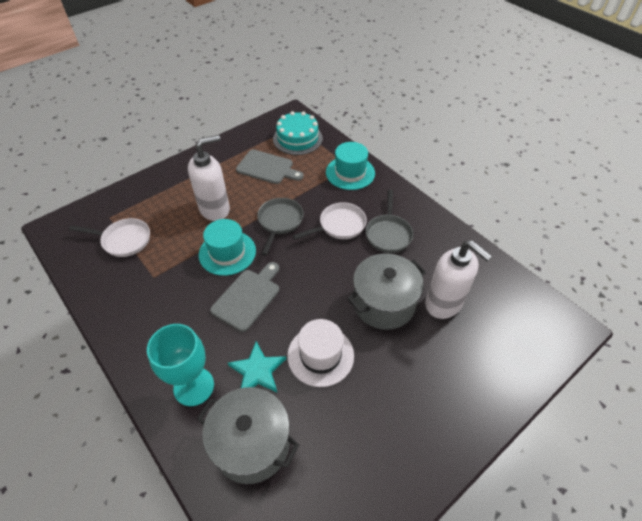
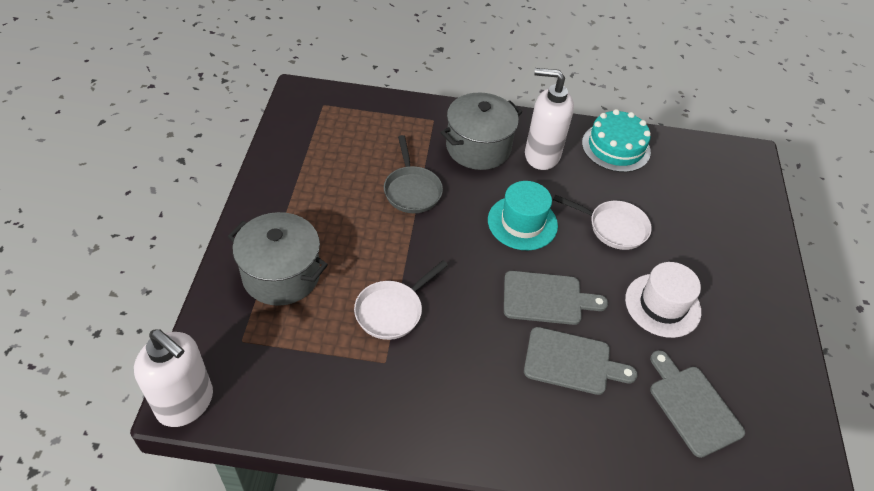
grey cutting board: 2 -> 3
grey pan: 2 -> 1
turquoise goblet: 1 -> 0
turquoise hat: 2 -> 1
turquoise star: 1 -> 0

